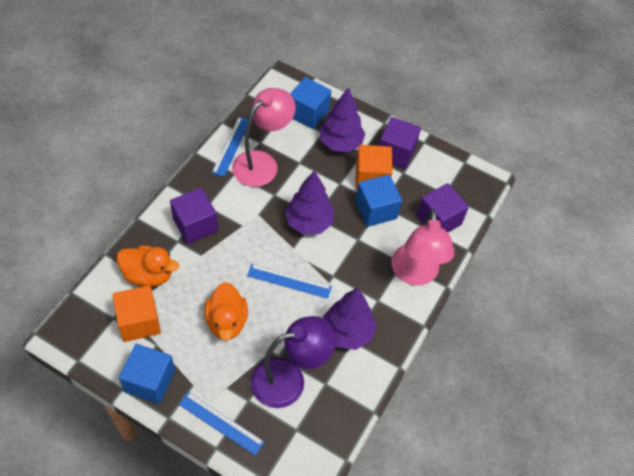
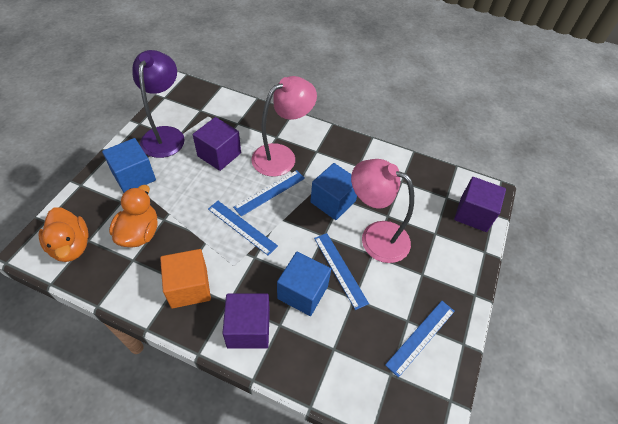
blue ruler: 3 -> 4
orange cube: 2 -> 1
purple tree: 3 -> 0

